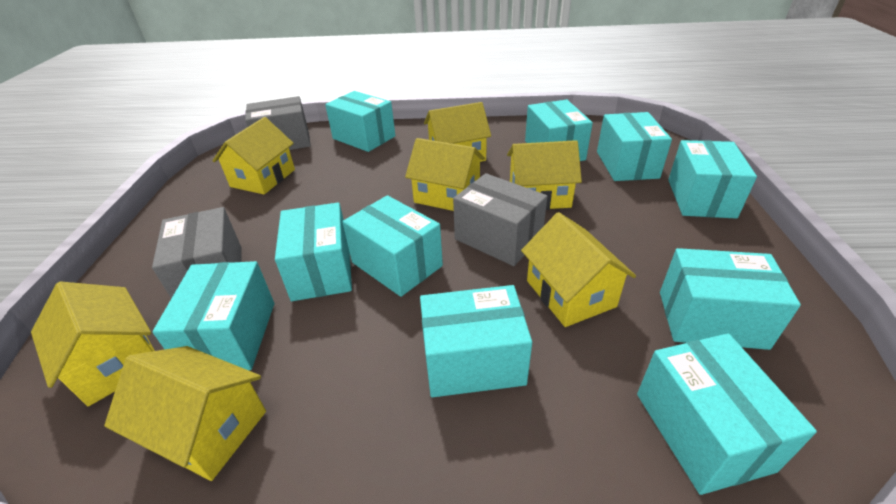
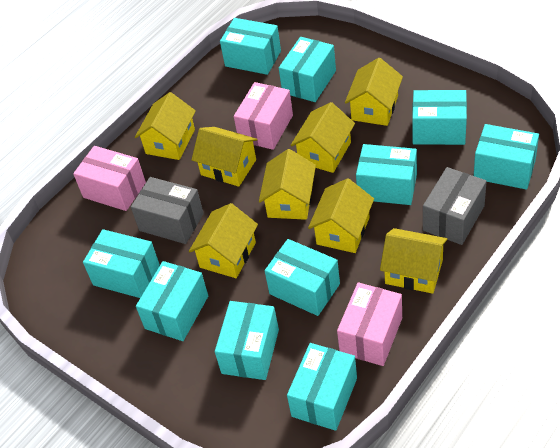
grey box: 3 -> 2
pink box: 0 -> 3
yellow house: 7 -> 8

